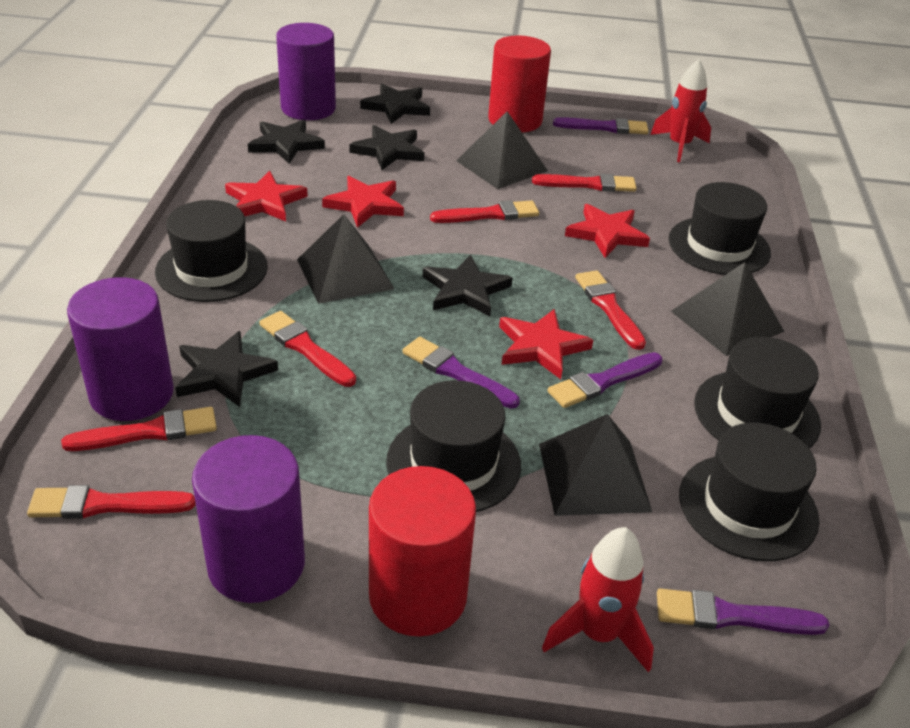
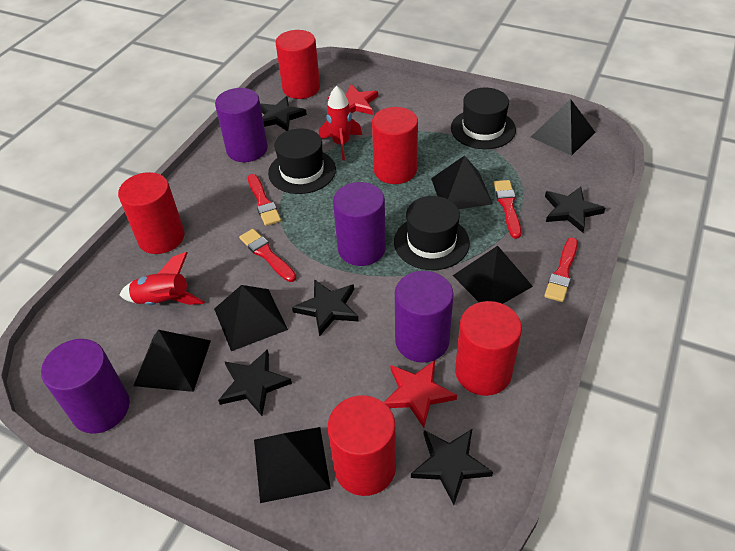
black hat: 5 -> 3
black pyramid: 4 -> 6
purple brush: 4 -> 0
purple cylinder: 3 -> 4
red brush: 6 -> 4
red cylinder: 2 -> 5
red star: 4 -> 2

